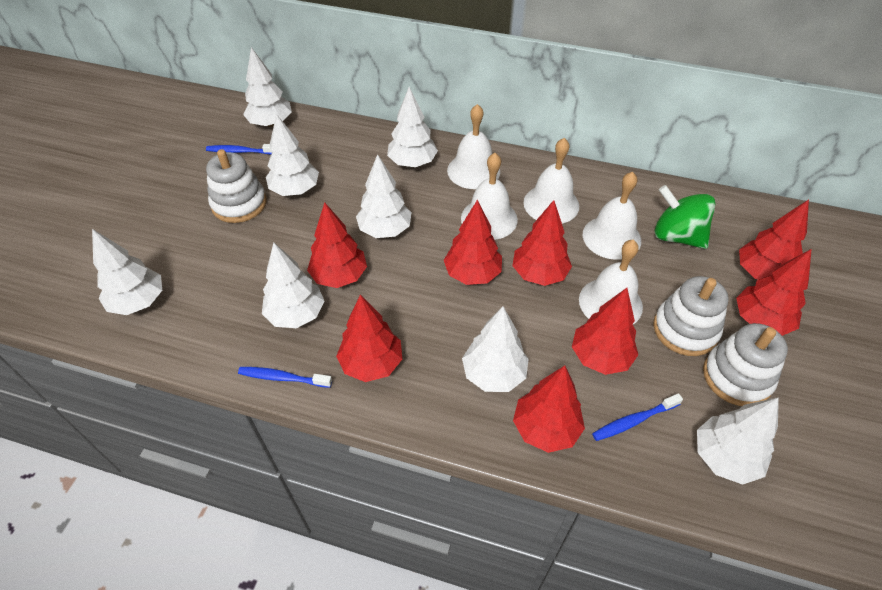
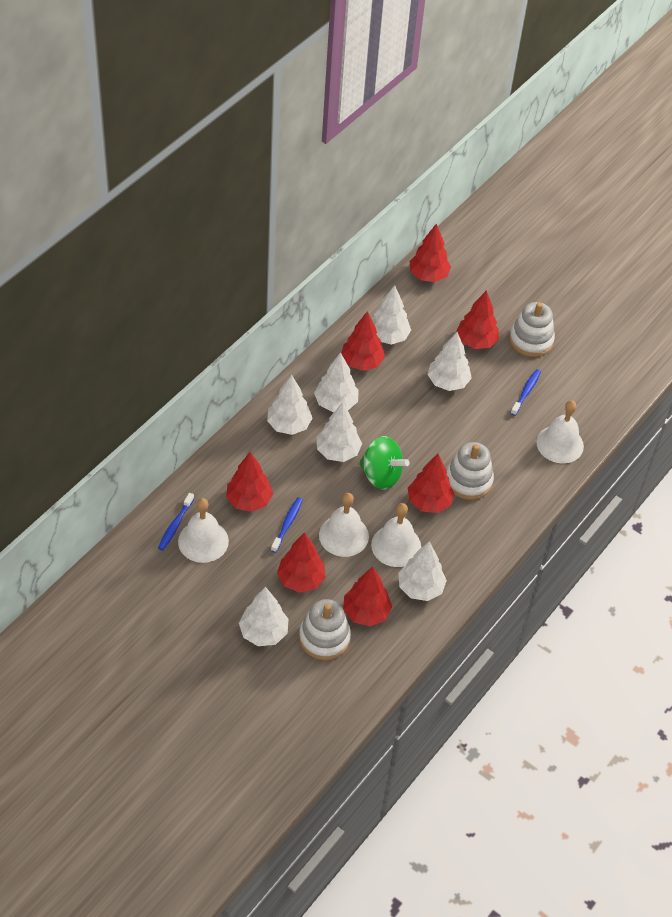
red tree: 8 -> 7
white bell: 5 -> 4
white tree: 8 -> 7

